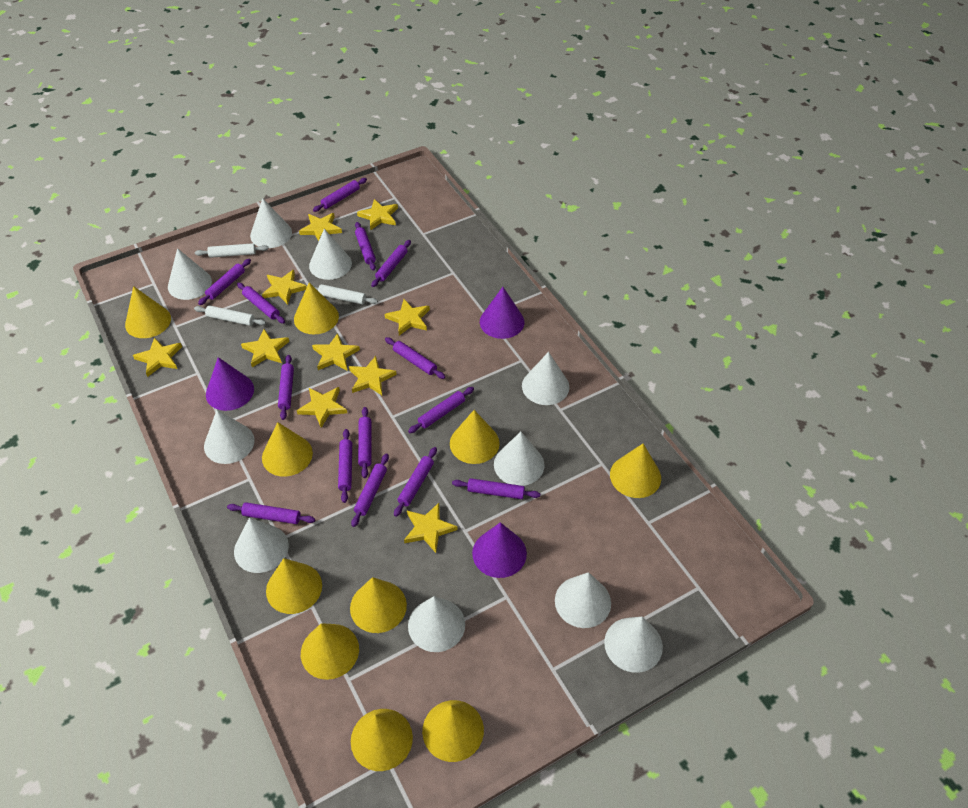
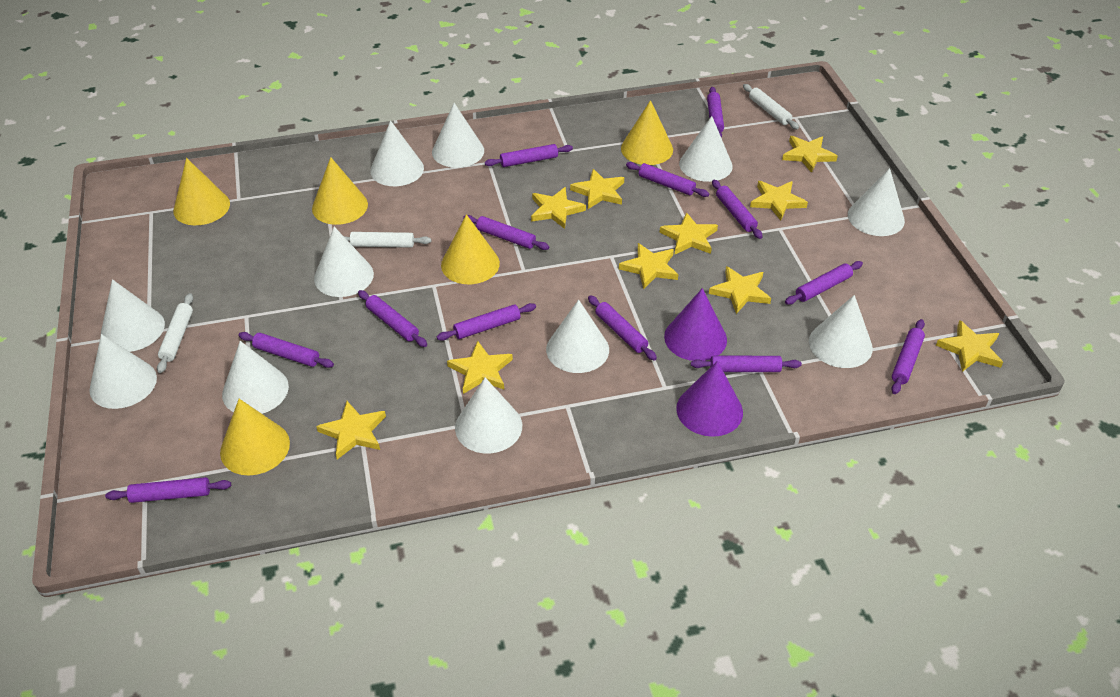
purple cone: 3 -> 2
purple rolling pin: 14 -> 13
white cone: 10 -> 11
yellow cone: 10 -> 5

